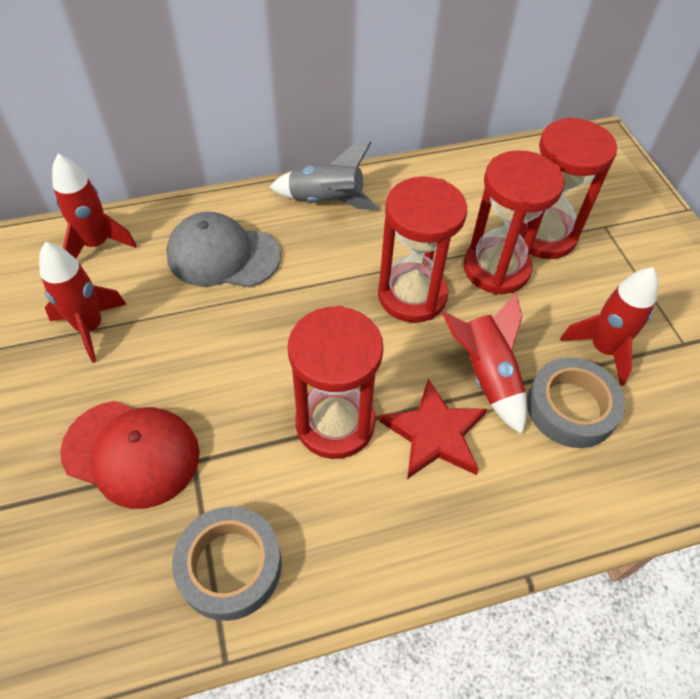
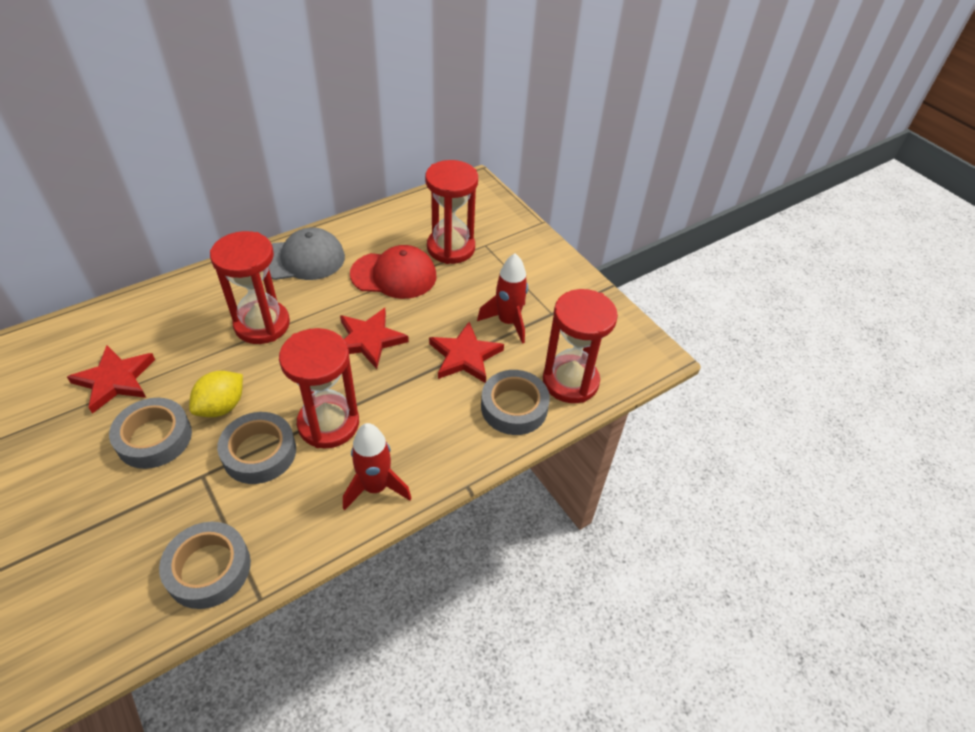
grey rocket: 1 -> 0
grey tape: 2 -> 4
red rocket: 4 -> 2
red star: 1 -> 3
yellow lemon: 0 -> 1

